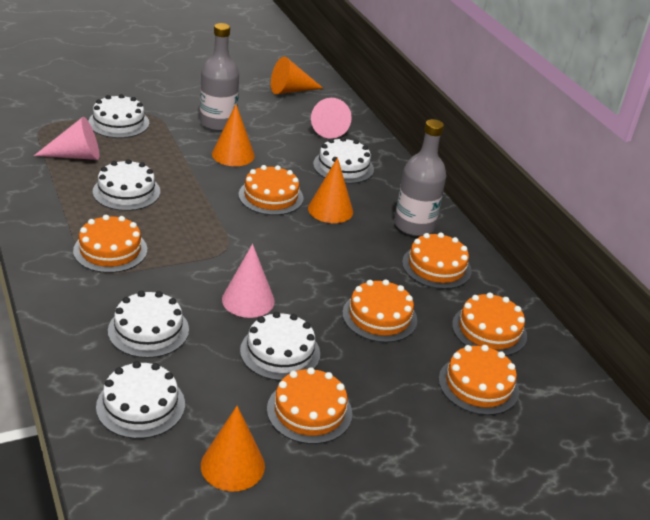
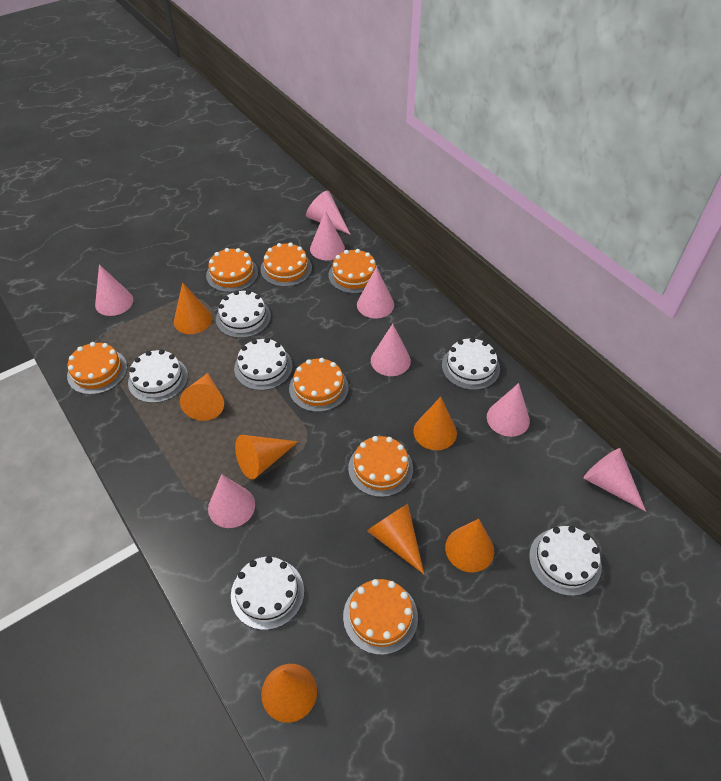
grey bottle: 2 -> 0
orange cone: 4 -> 7
pink cone: 3 -> 8

